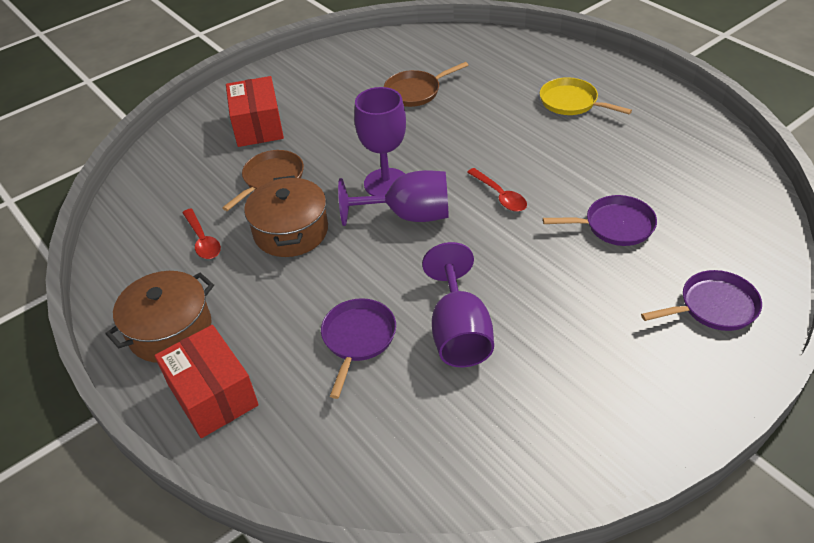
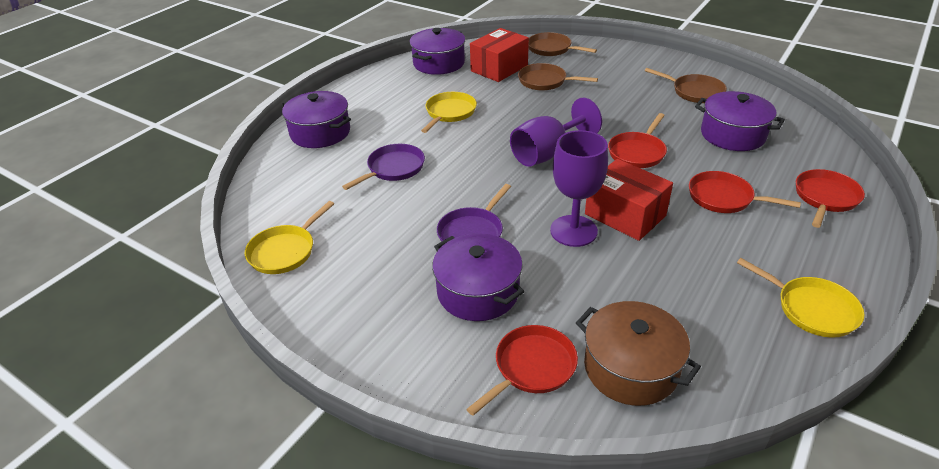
brown pan: 2 -> 3
brown pot: 2 -> 1
purple goblet: 3 -> 2
purple pan: 3 -> 2
purple pot: 0 -> 4
red pan: 0 -> 4
red spoon: 2 -> 0
yellow pan: 1 -> 3

